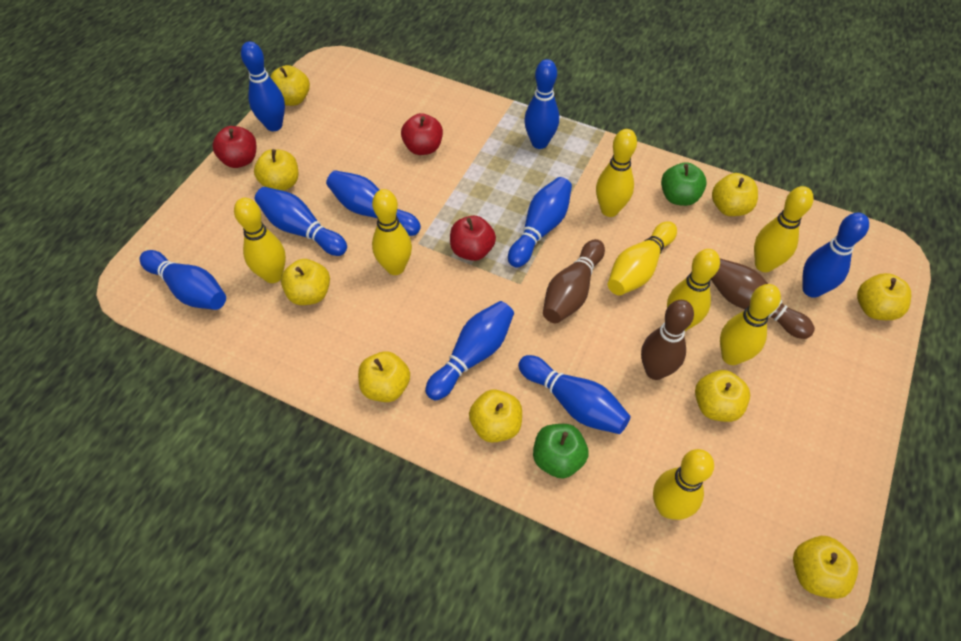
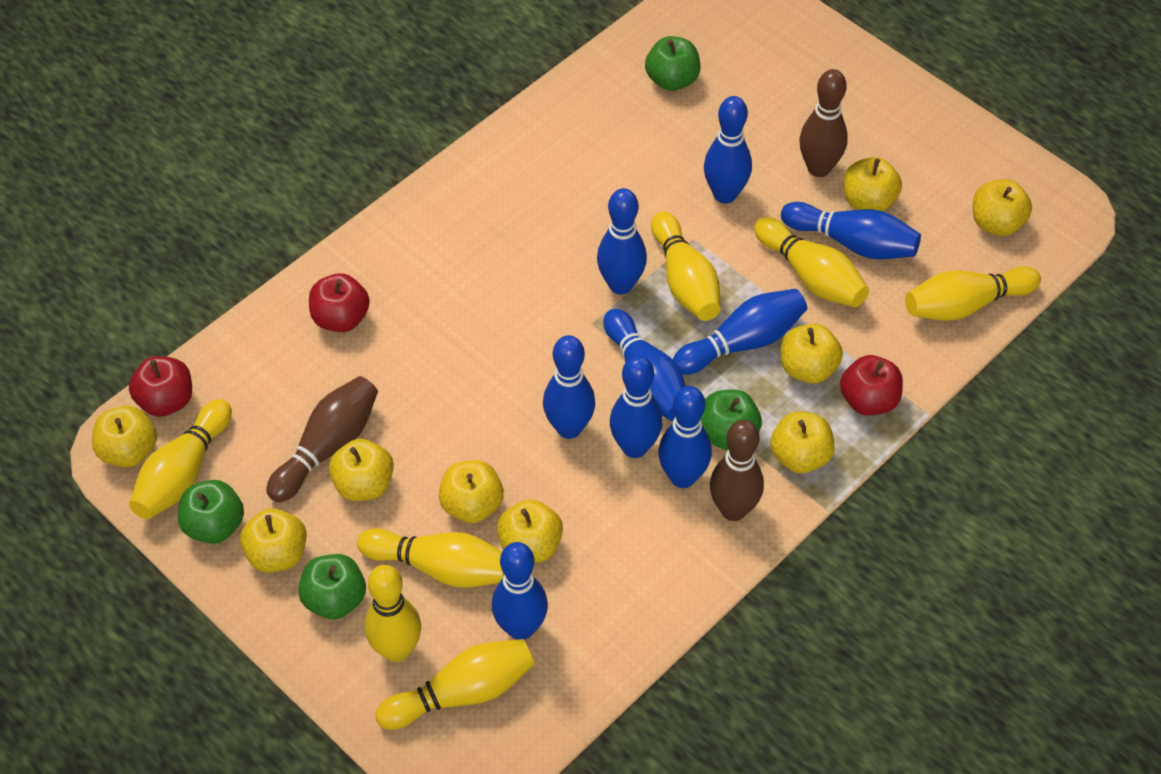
green apple: 2 -> 4
yellow bowling pin: 8 -> 7

